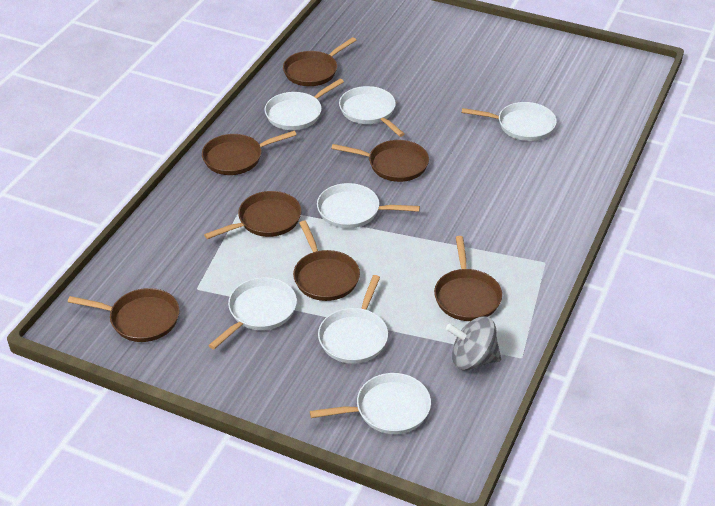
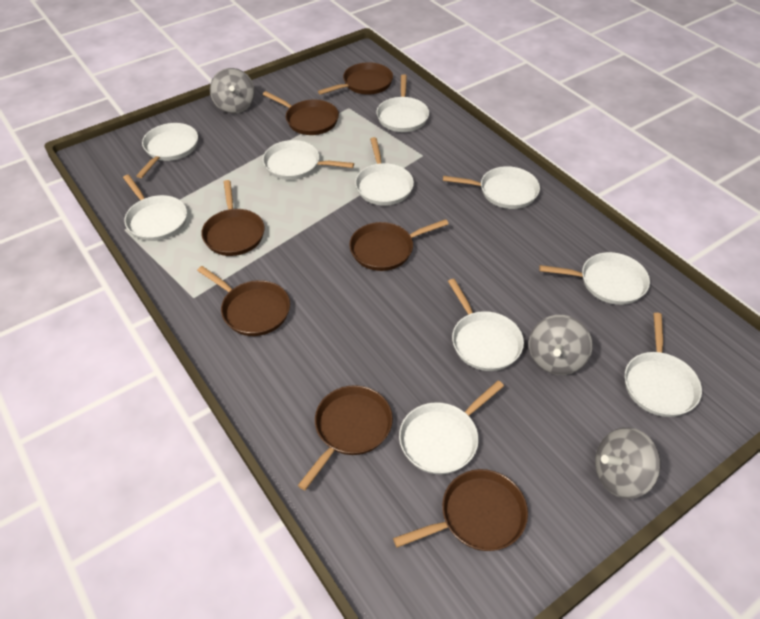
grey spinning top: 1 -> 3
white pan: 7 -> 10

